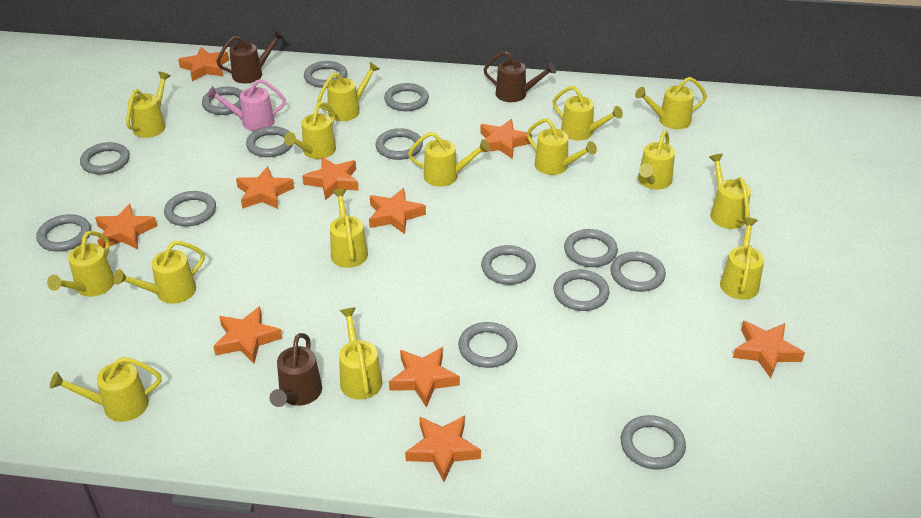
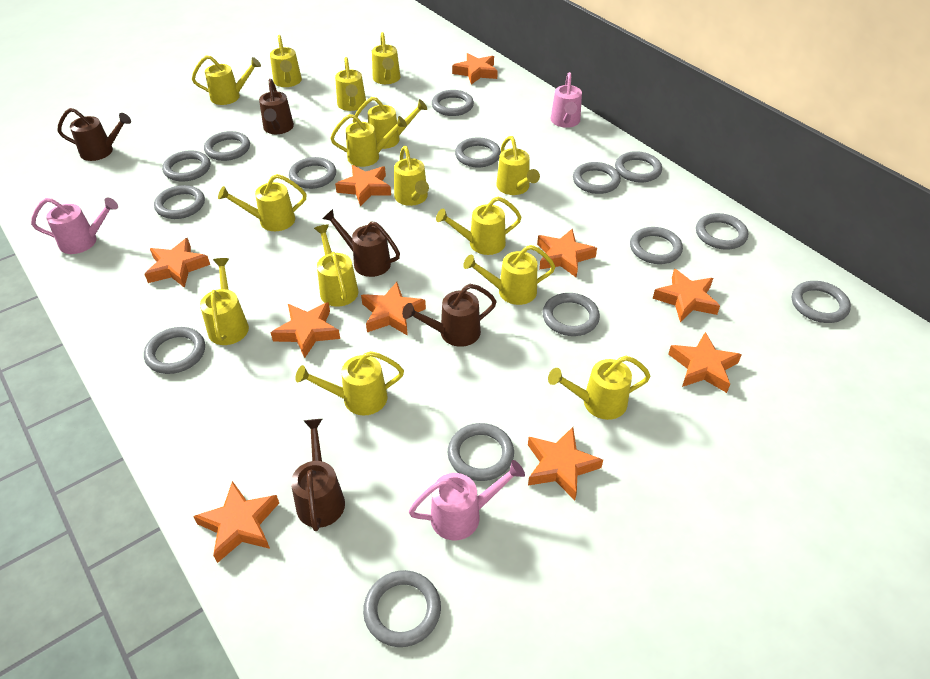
brown watering can: 3 -> 5
grey ring: 14 -> 15
pink watering can: 1 -> 3

